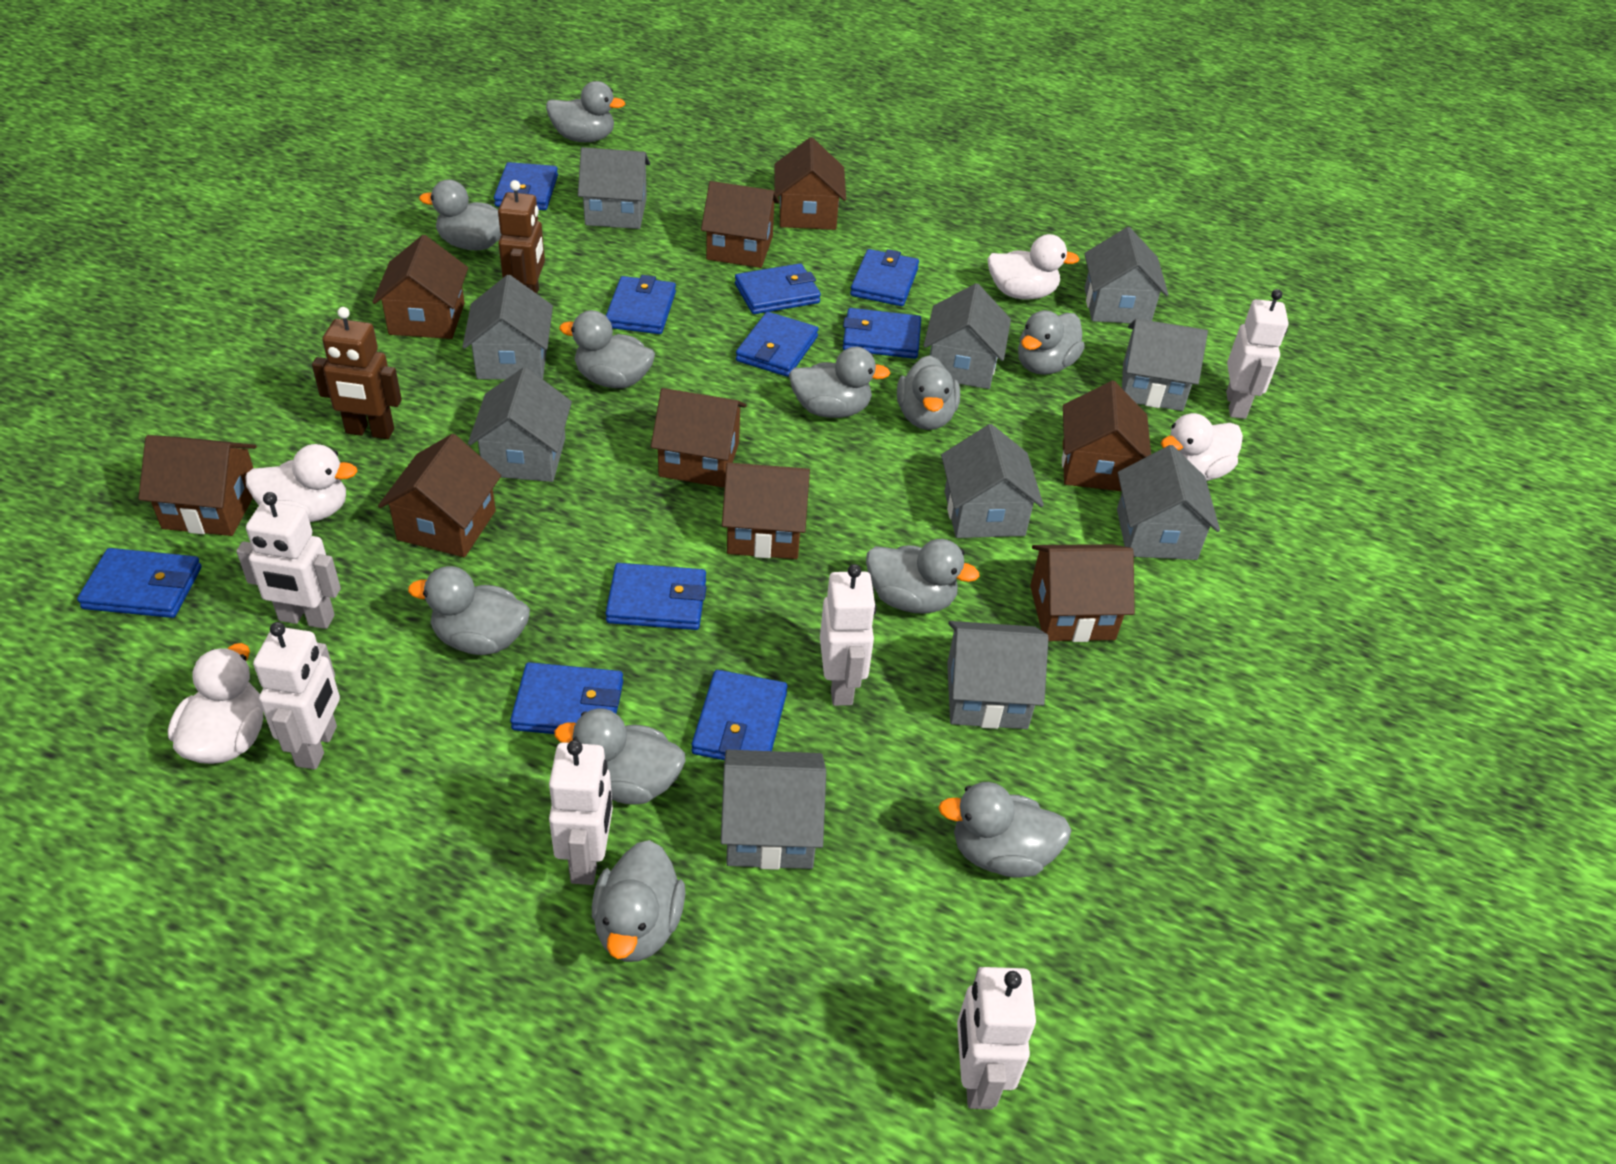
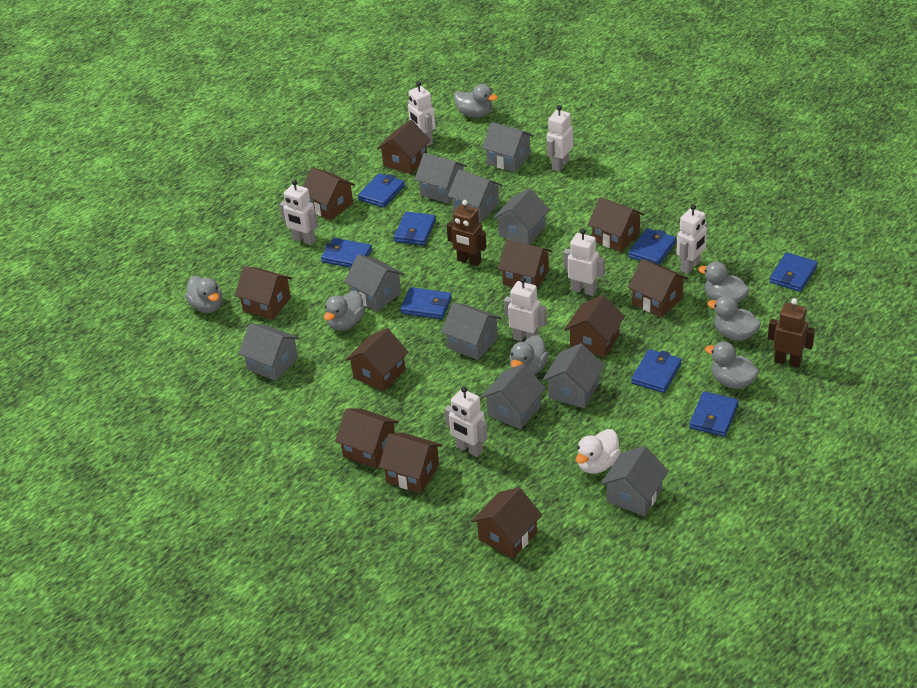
blue wallet: 10 -> 8
brown house: 9 -> 11
grey duck: 11 -> 7
white duck: 4 -> 1
white robot: 6 -> 7

